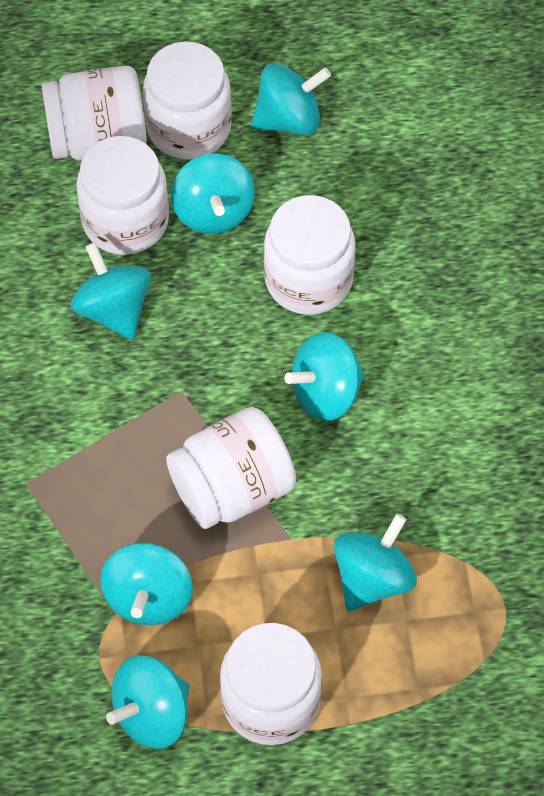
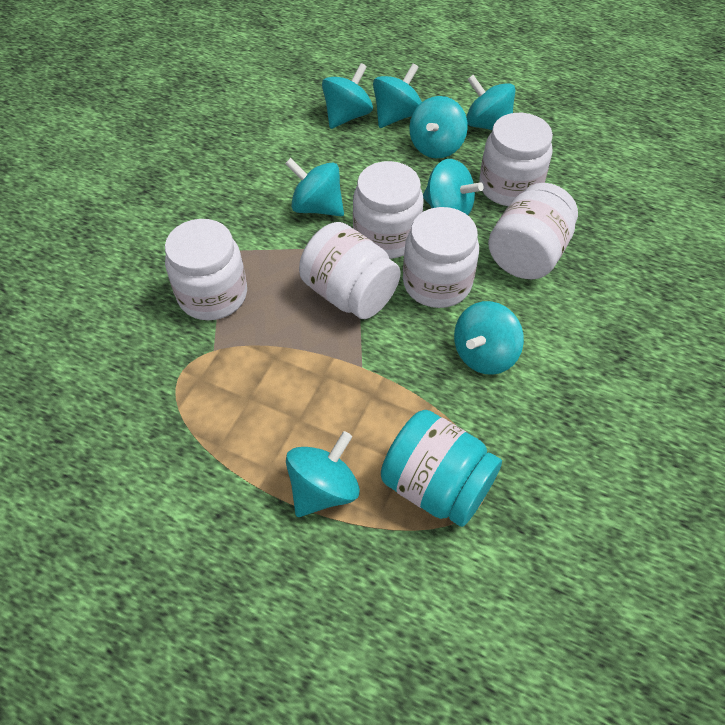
turquoise jar: 0 -> 1
turquoise spinning top: 7 -> 8

